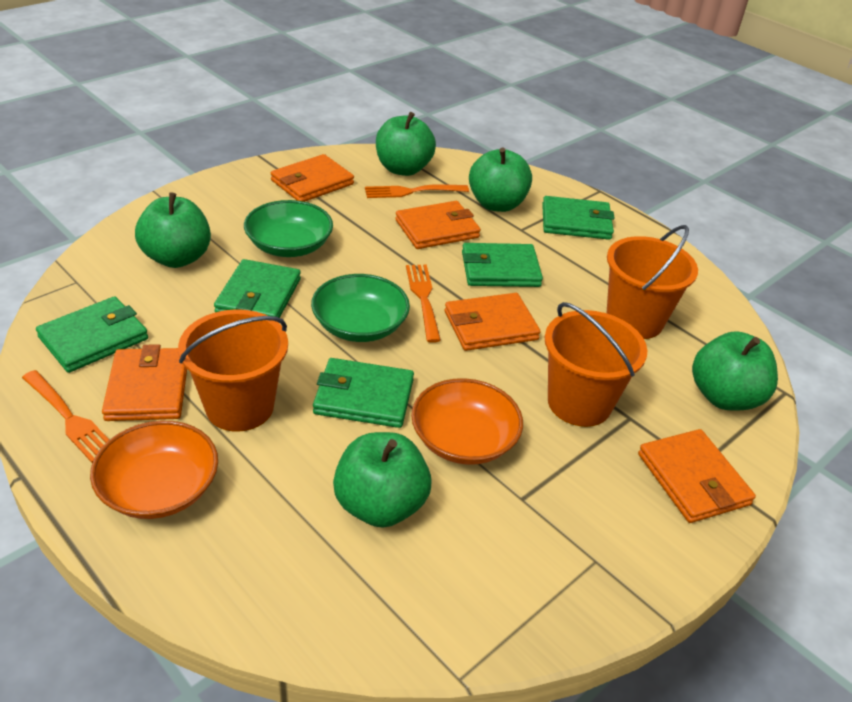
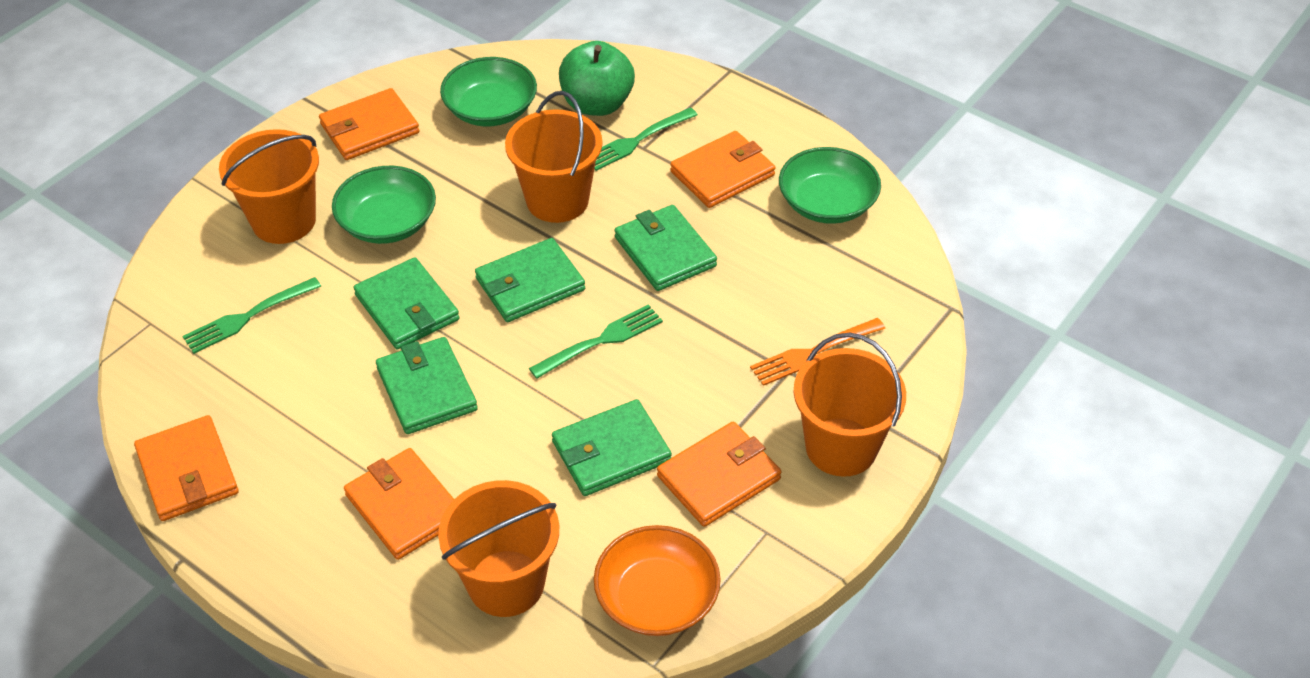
green apple: 5 -> 1
green bowl: 2 -> 3
green fork: 0 -> 3
orange bowl: 2 -> 1
orange bucket: 3 -> 4
orange fork: 3 -> 1

